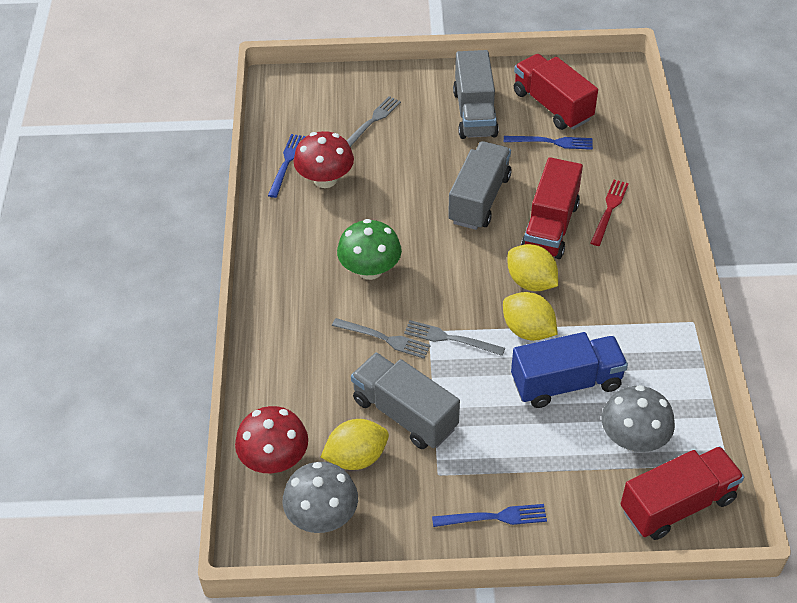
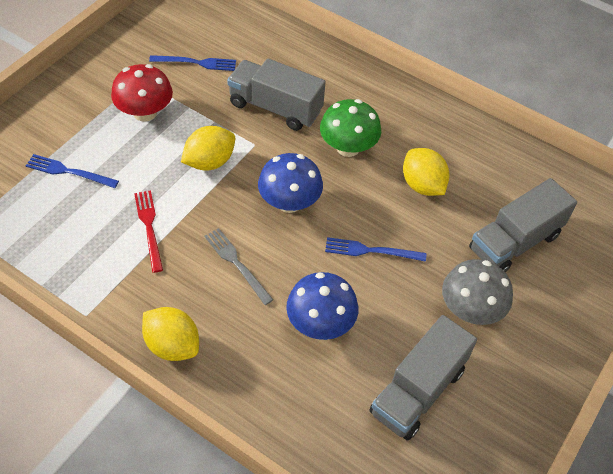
blue mushroom: 0 -> 2
blue truck: 1 -> 0
grey fork: 3 -> 1
grey mushroom: 2 -> 1
red mushroom: 2 -> 1
red truck: 3 -> 0

